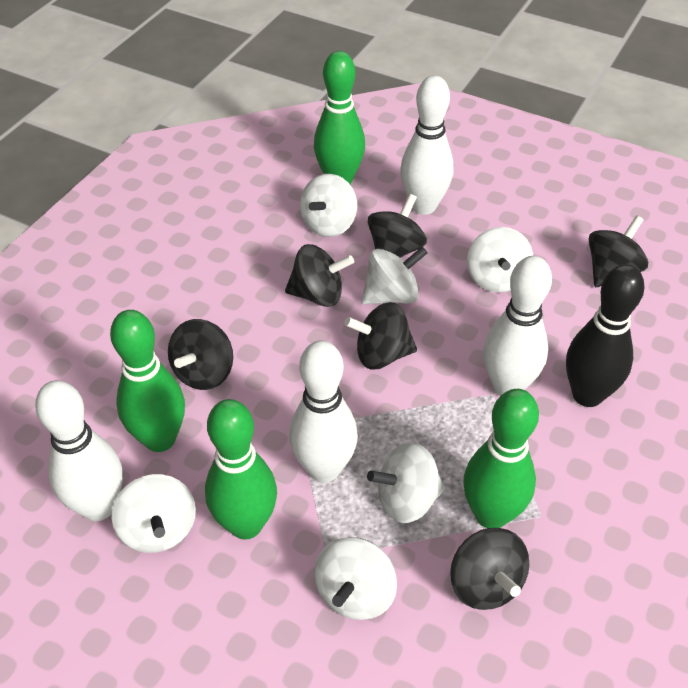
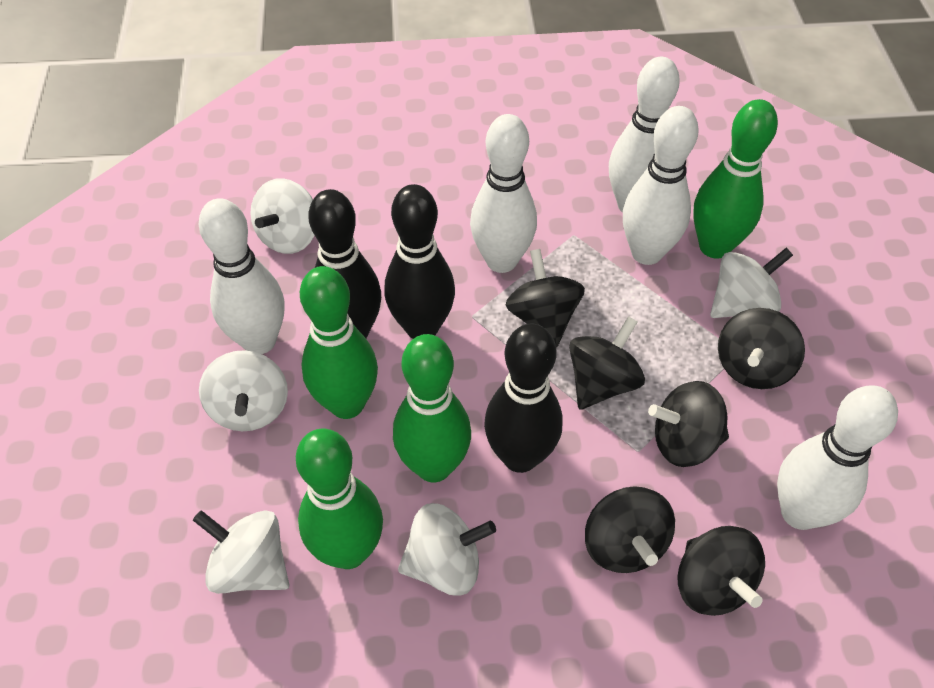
black bowling pin: 1 -> 3
white bowling pin: 4 -> 5
white spinning top: 6 -> 5

